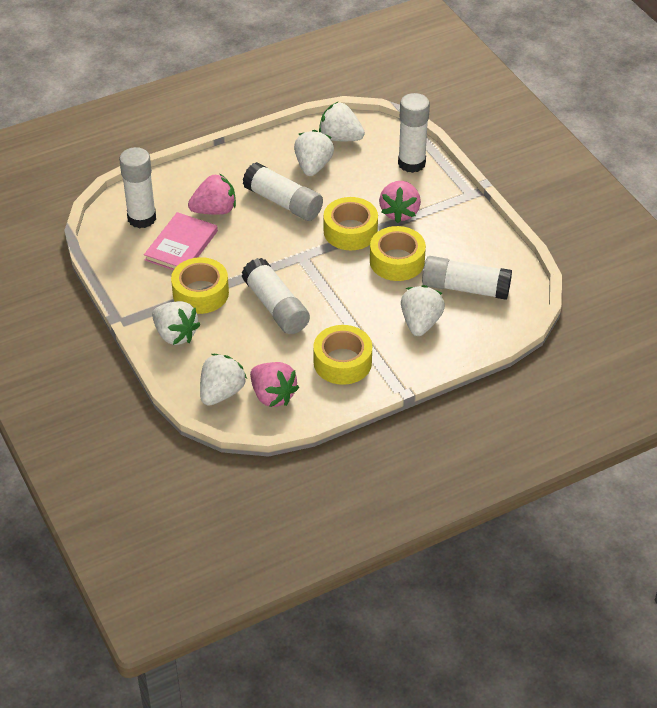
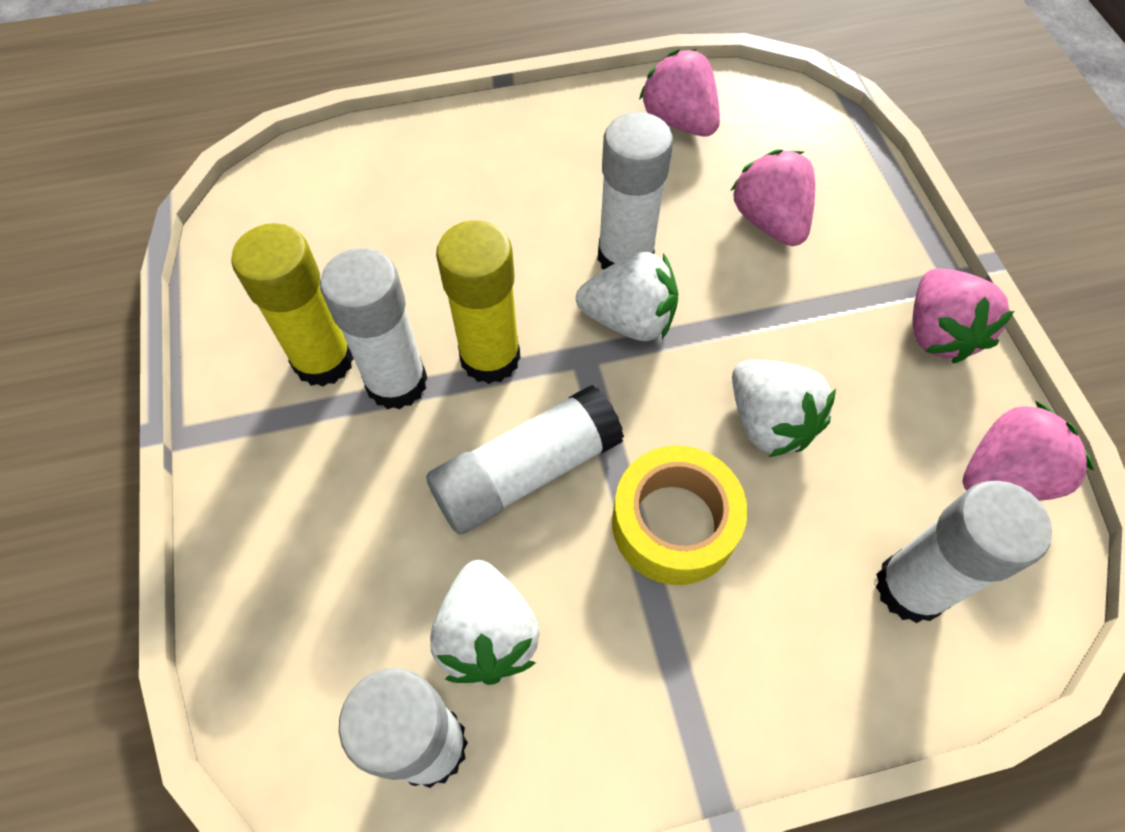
pink book: 1 -> 0
pink strawberry: 3 -> 4
white strawberry: 5 -> 3
yellow glue stick: 0 -> 2
yellow tape: 4 -> 1

